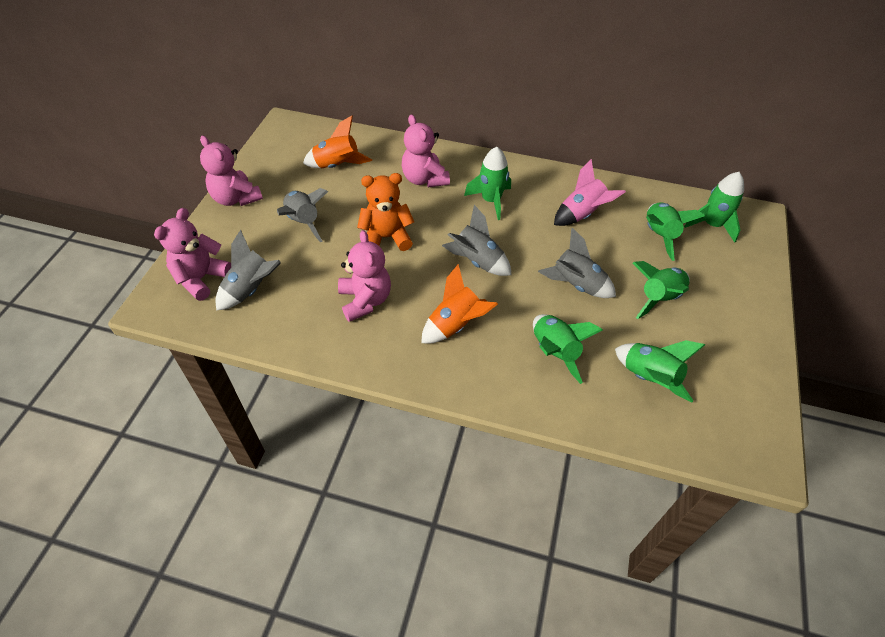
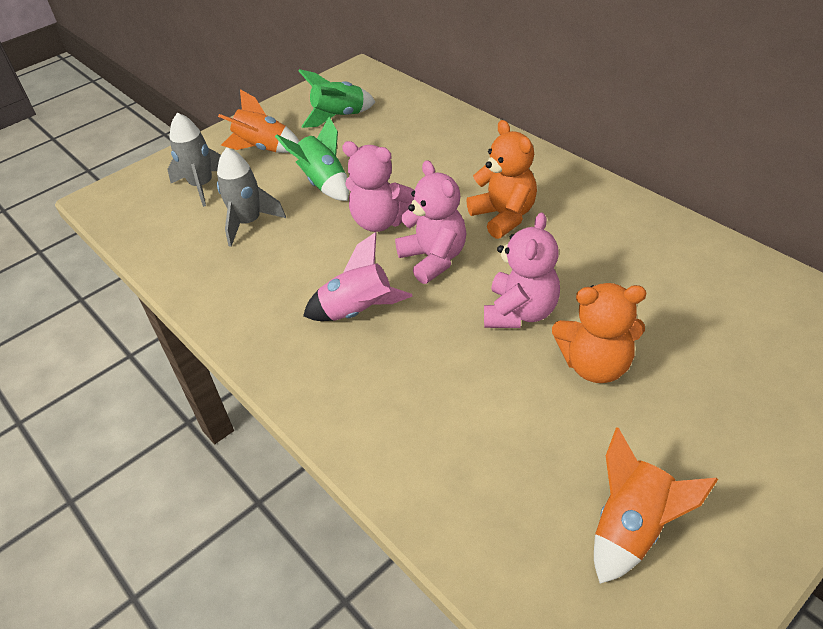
green rocket: 6 -> 2
grey rocket: 4 -> 2
orange teddy bear: 1 -> 2
pink teddy bear: 4 -> 3

